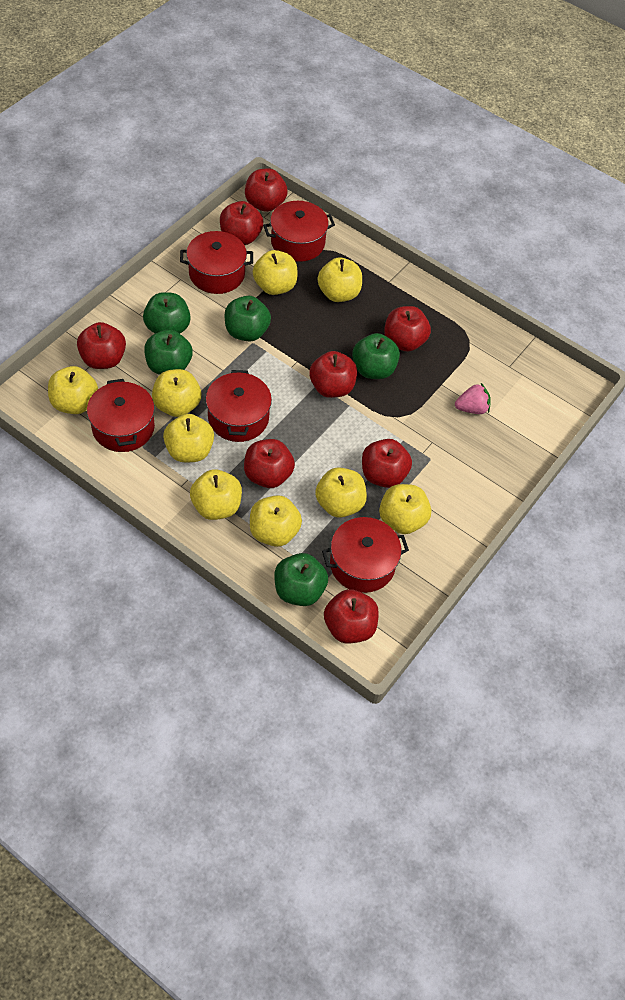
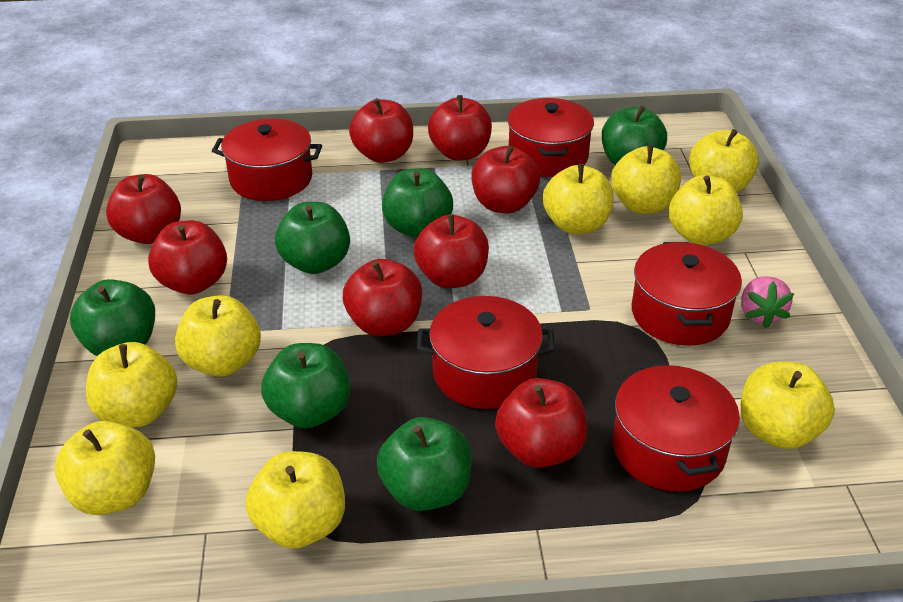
green apple: 5 -> 6

